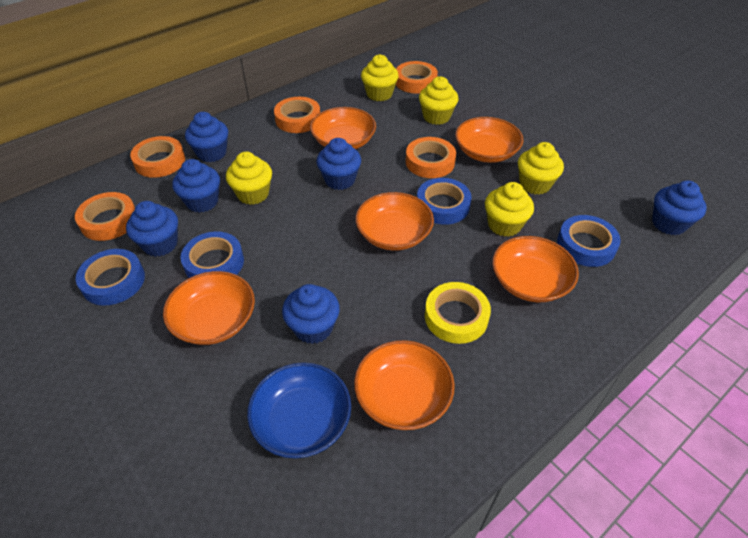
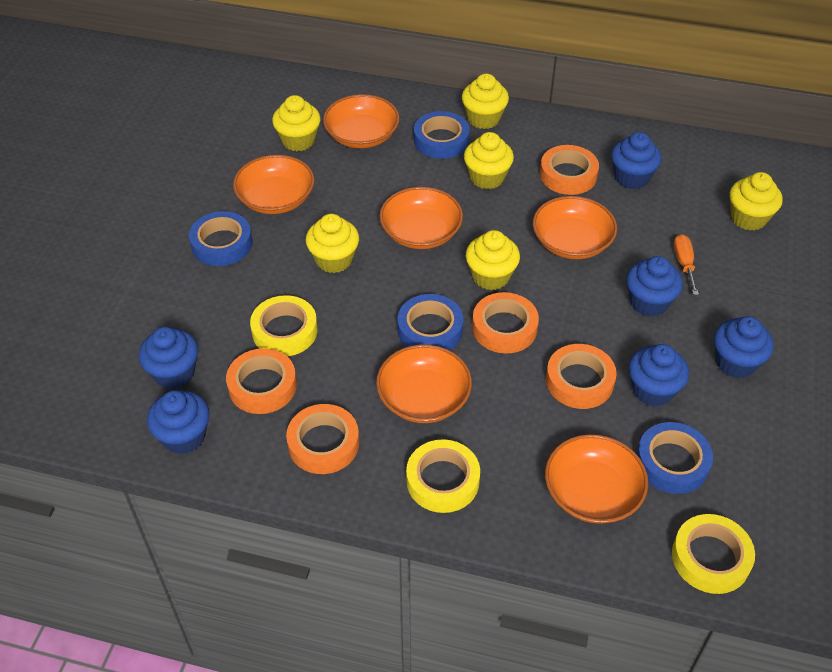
blue bowl: 1 -> 0
orange screwdriver: 0 -> 1
yellow cupcake: 5 -> 6
yellow tape: 1 -> 3

